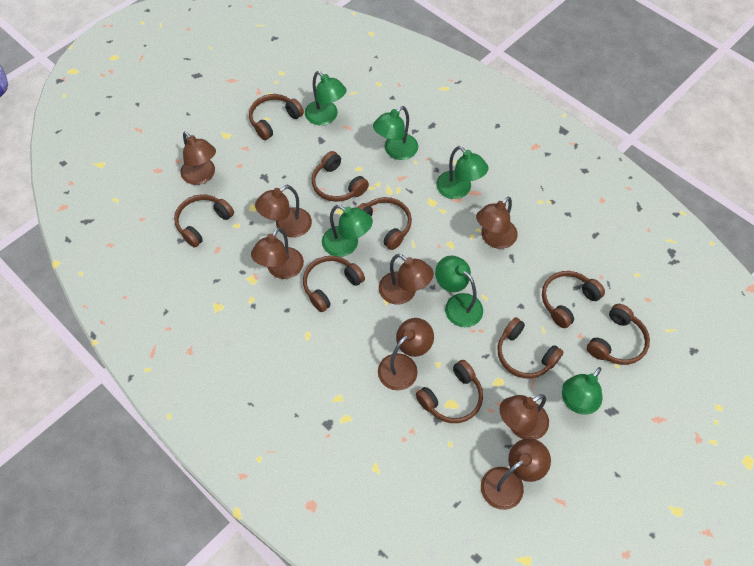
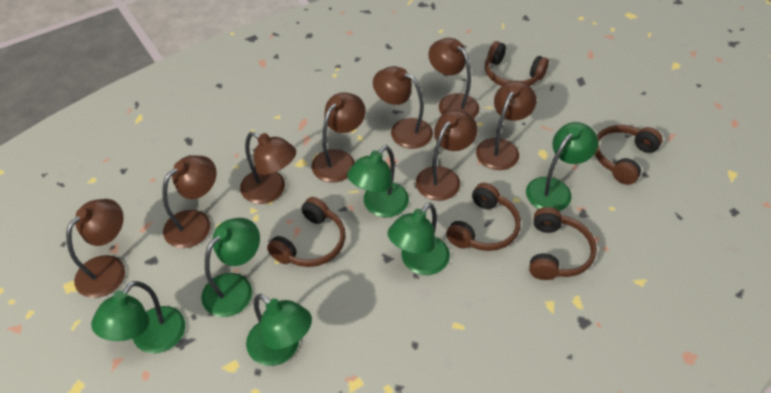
brown headphones: 9 -> 5

